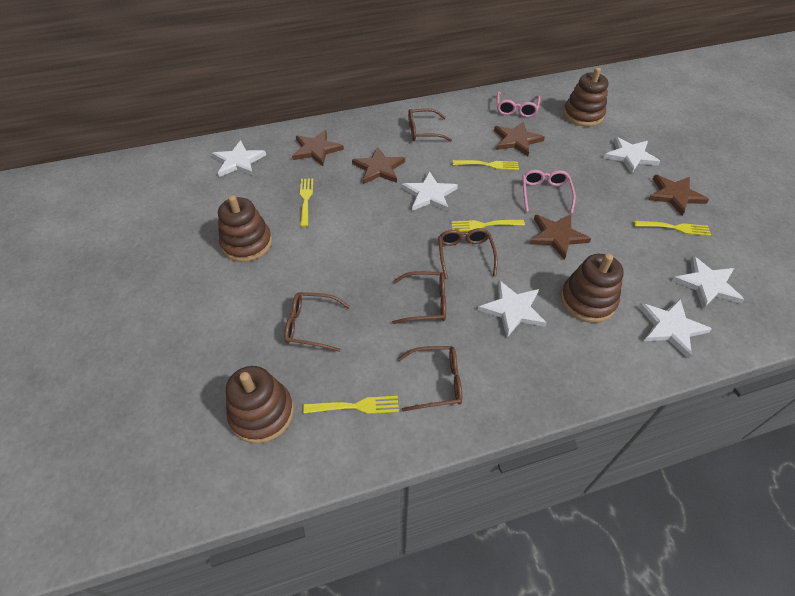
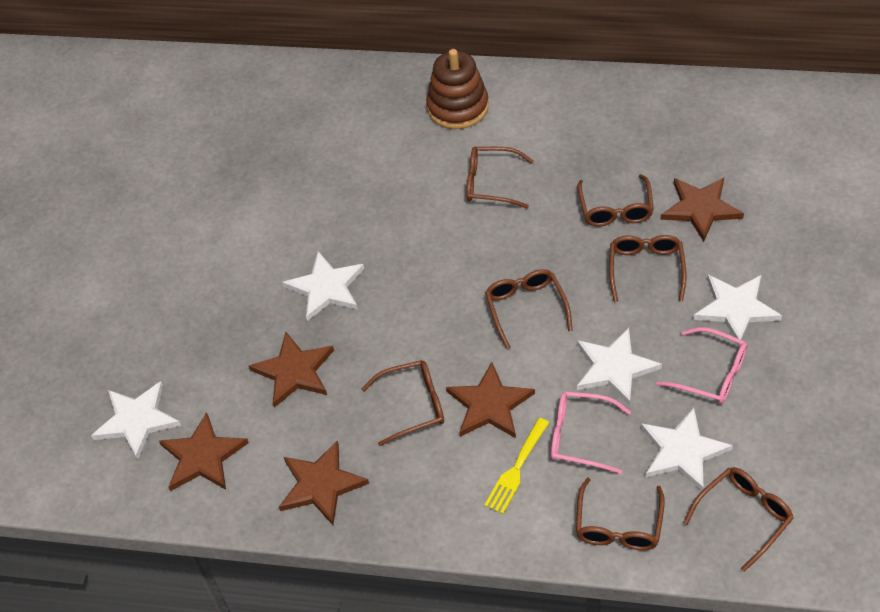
brown glasses: 5 -> 7
brown stacking toy: 4 -> 1
white star: 6 -> 5
yellow fork: 5 -> 1

